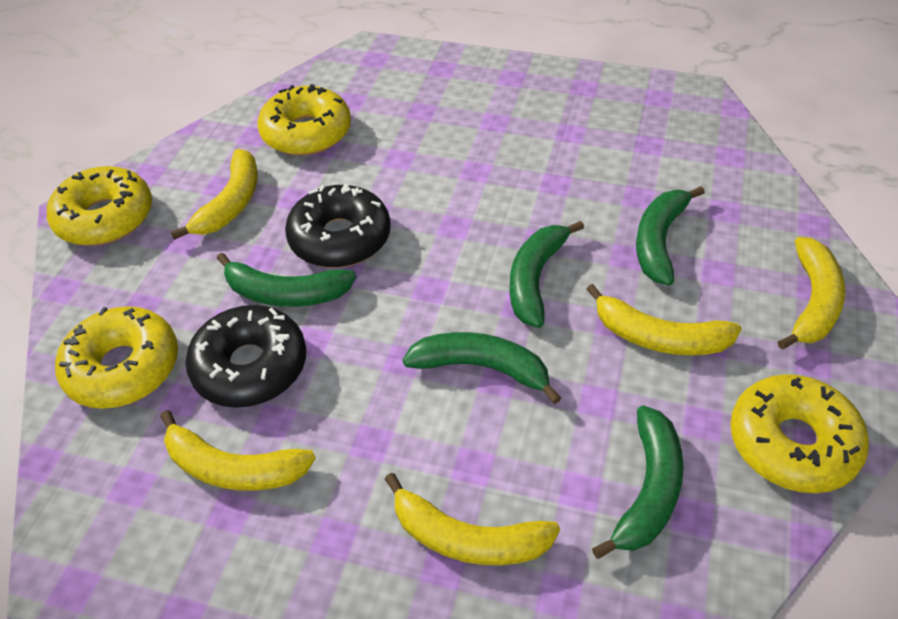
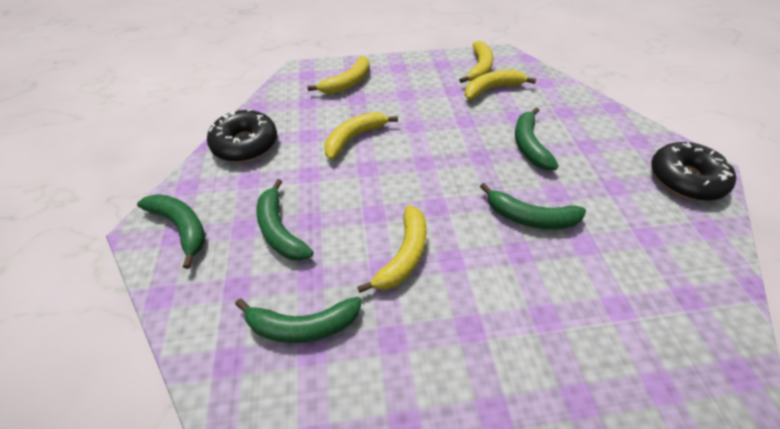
yellow donut: 4 -> 0

